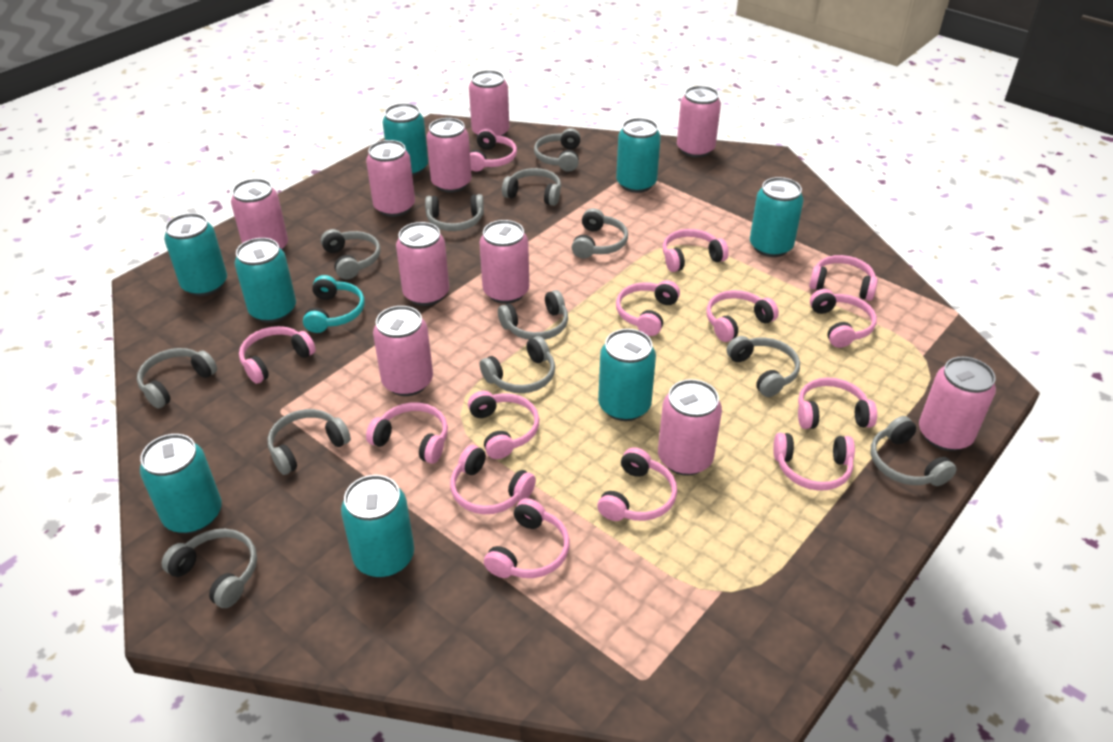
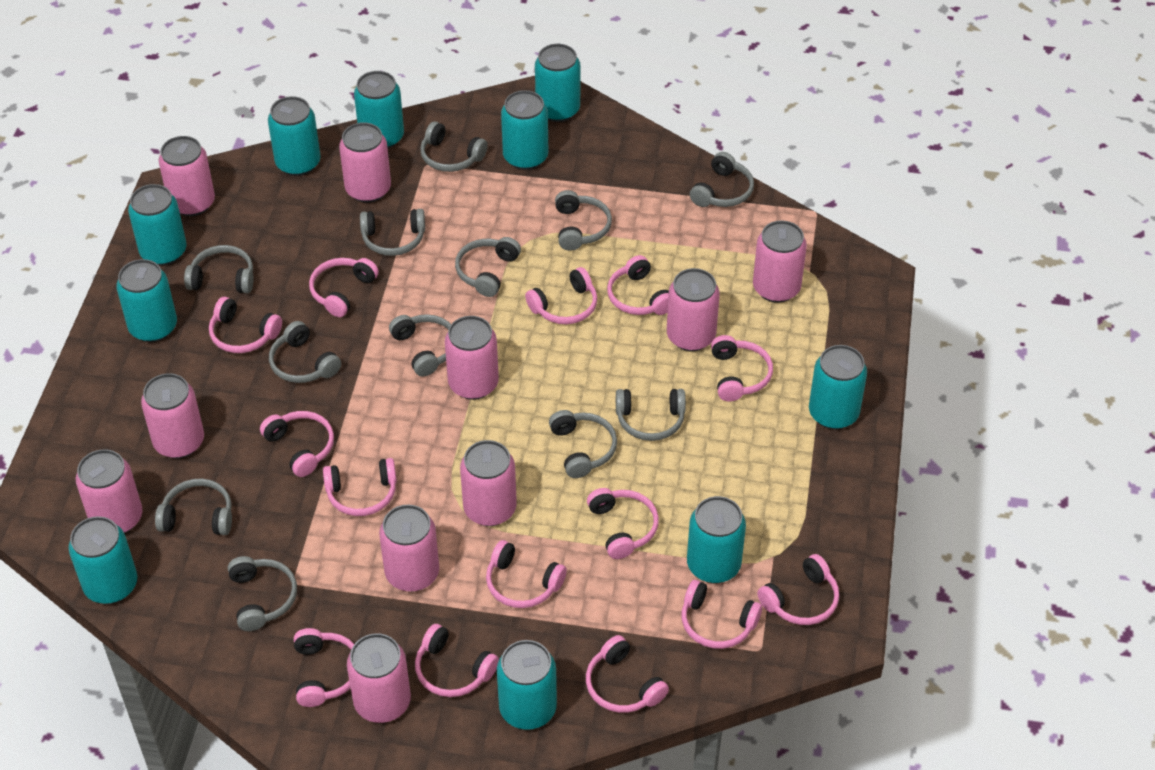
turquoise can: 8 -> 10
turquoise headphones: 1 -> 0

